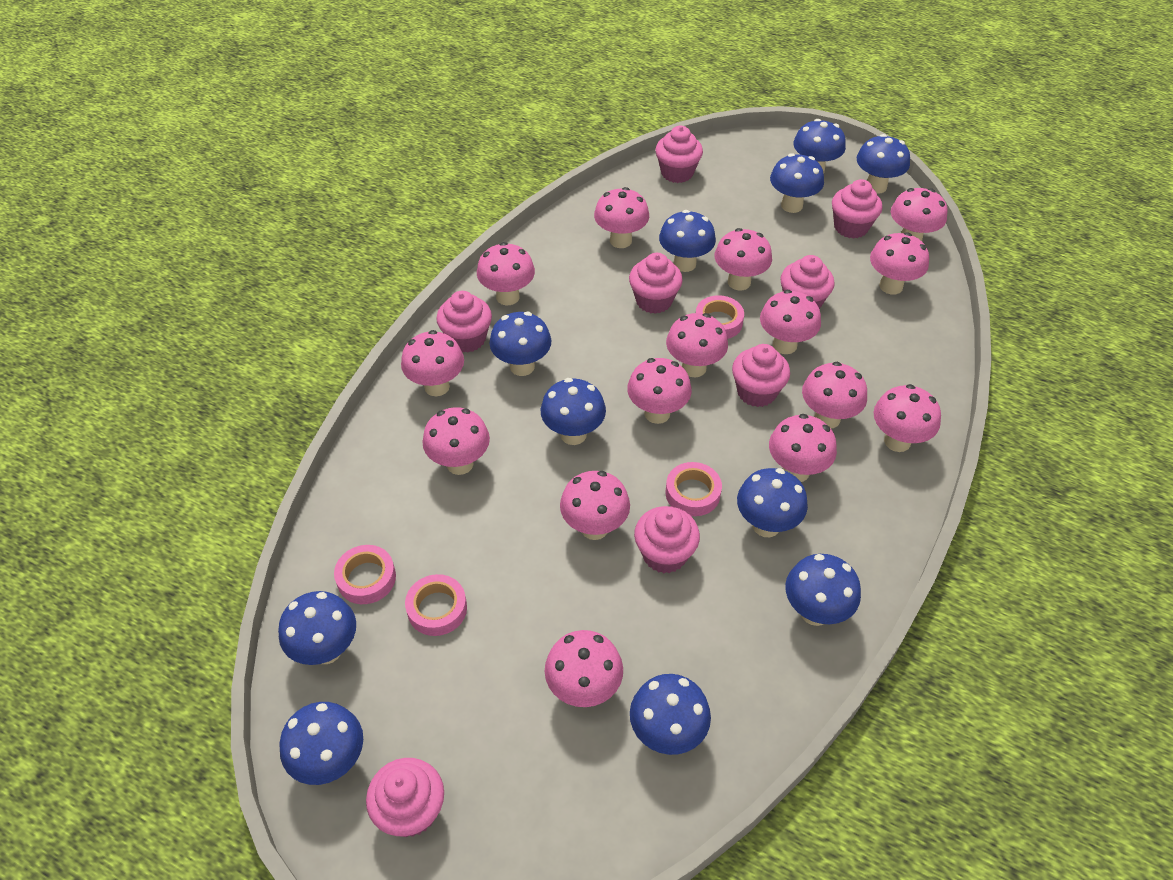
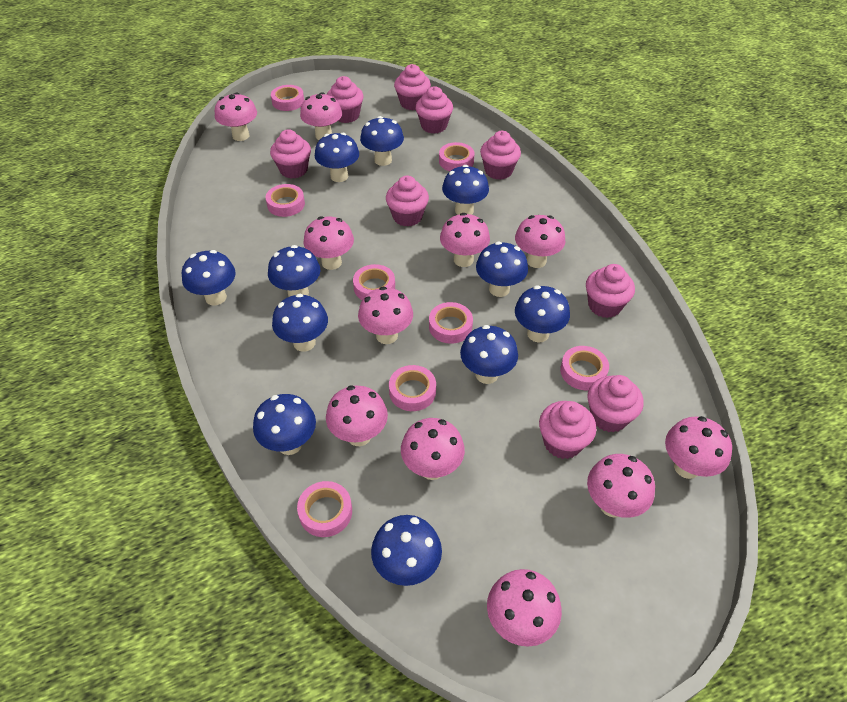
pink cupcake: 8 -> 9
pink mushroom: 15 -> 11
pink tape: 4 -> 8

